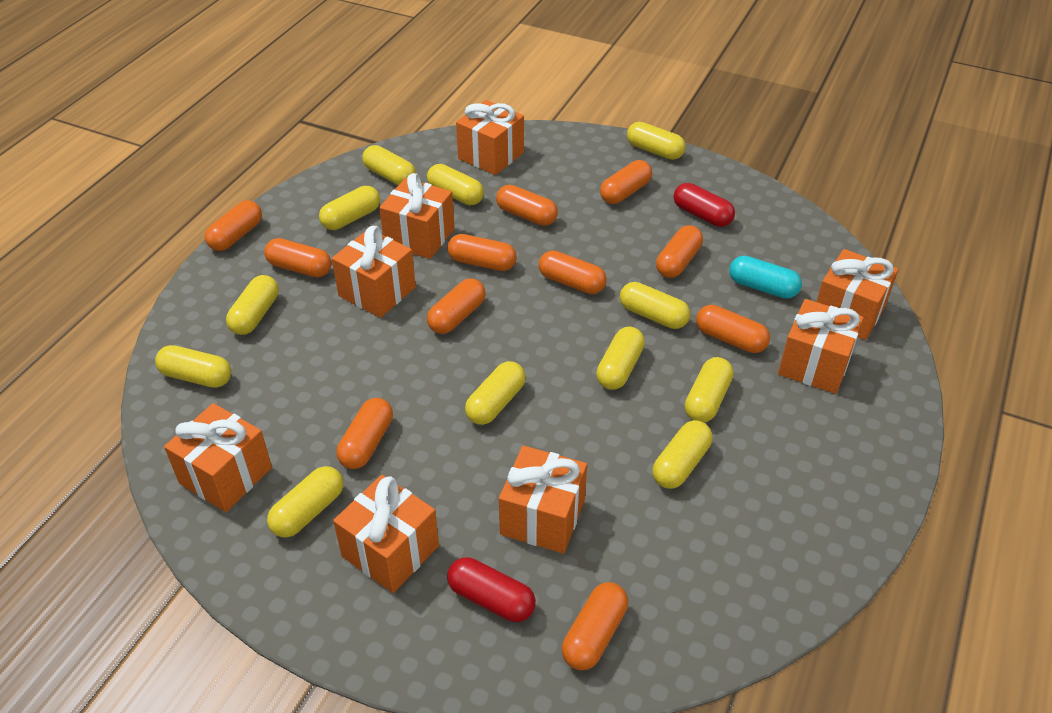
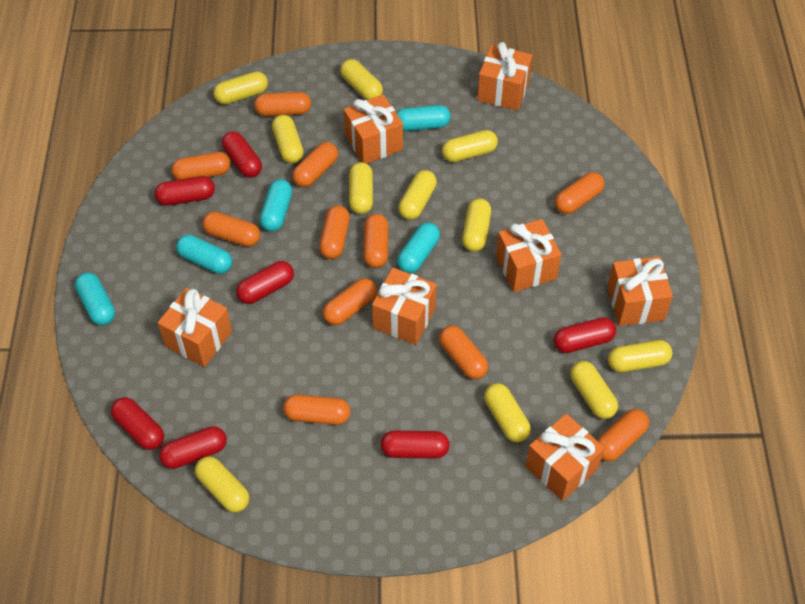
orange gift: 8 -> 7
red capsule: 2 -> 7
turquoise capsule: 1 -> 5
yellow capsule: 12 -> 11

